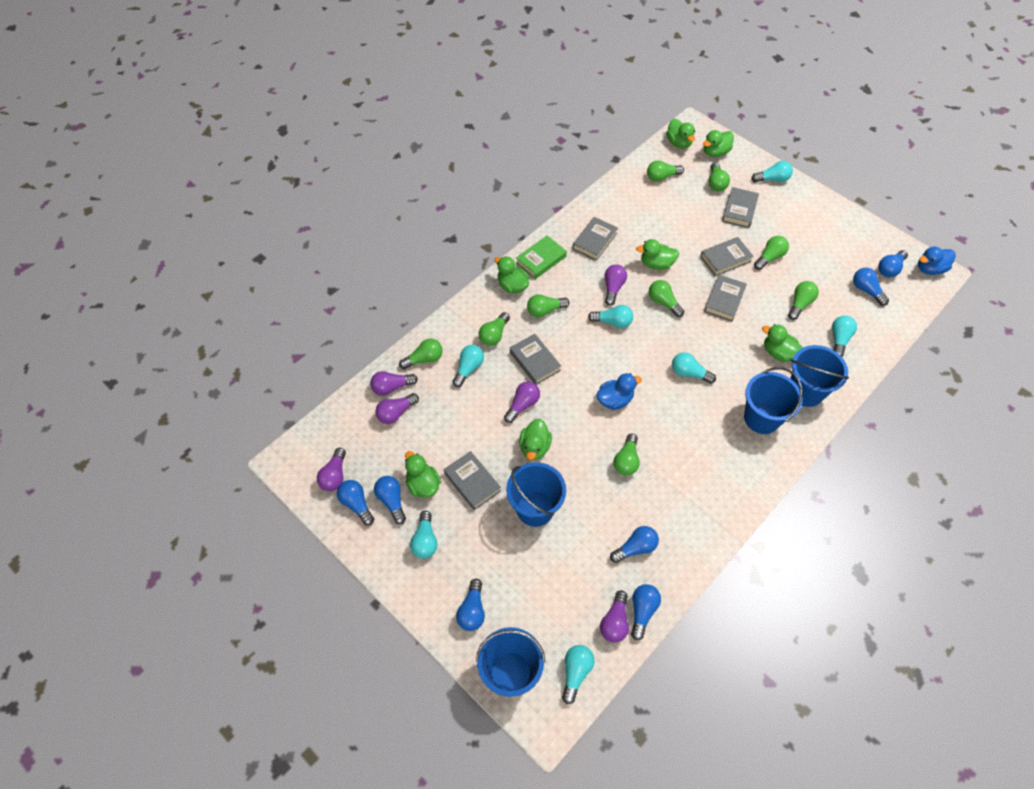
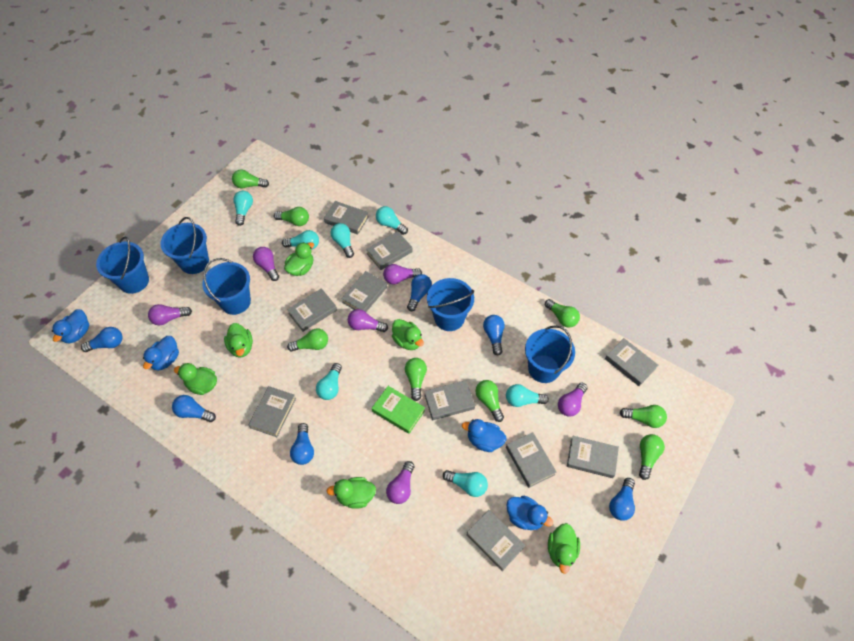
blue bucket: 4 -> 5
blue duck: 2 -> 4
blue light bulb: 7 -> 6
green duck: 7 -> 6
green light bulb: 9 -> 8
grey book: 6 -> 10

